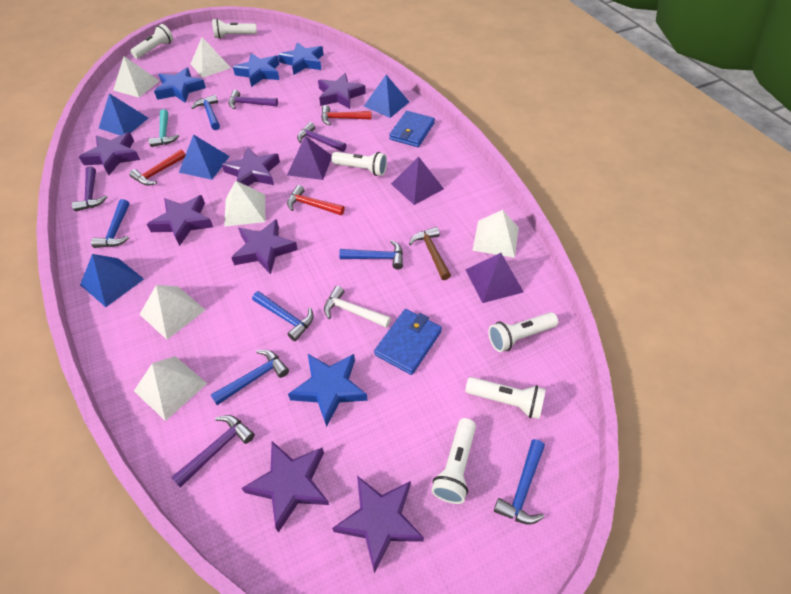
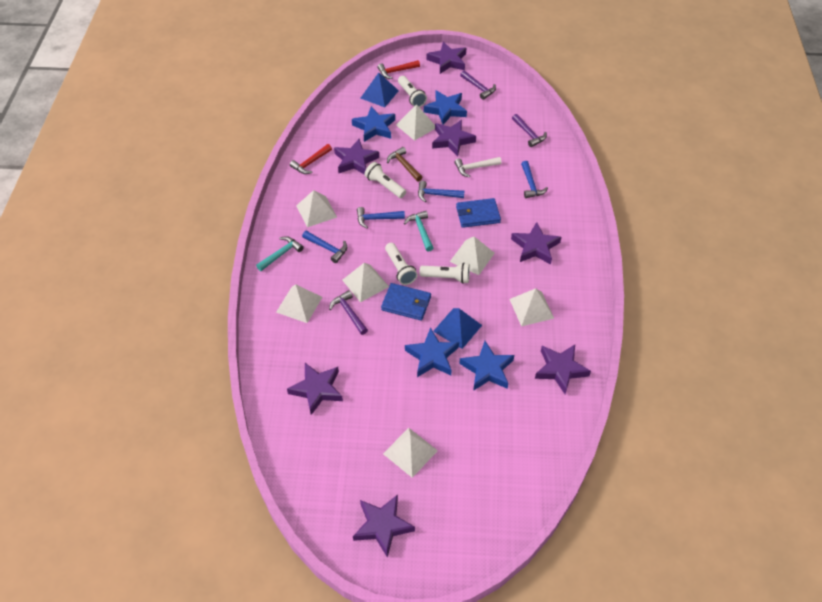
blue hammer: 6 -> 4
blue pyramid: 4 -> 2
purple hammer: 4 -> 3
purple pyramid: 3 -> 0
red hammer: 3 -> 2
turquoise hammer: 1 -> 2
white flashlight: 6 -> 4
white pyramid: 6 -> 7

